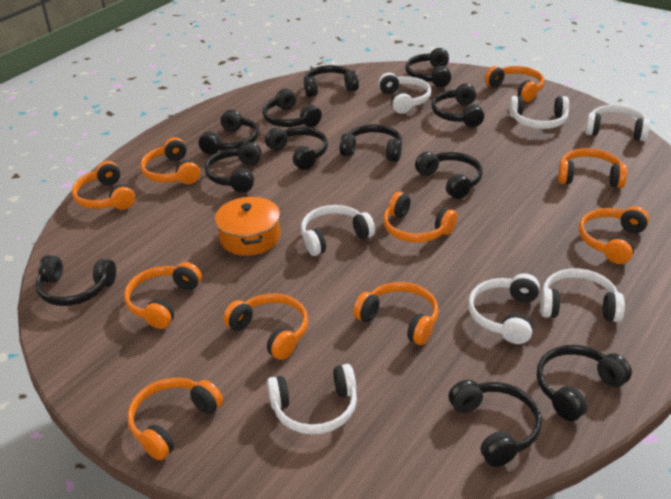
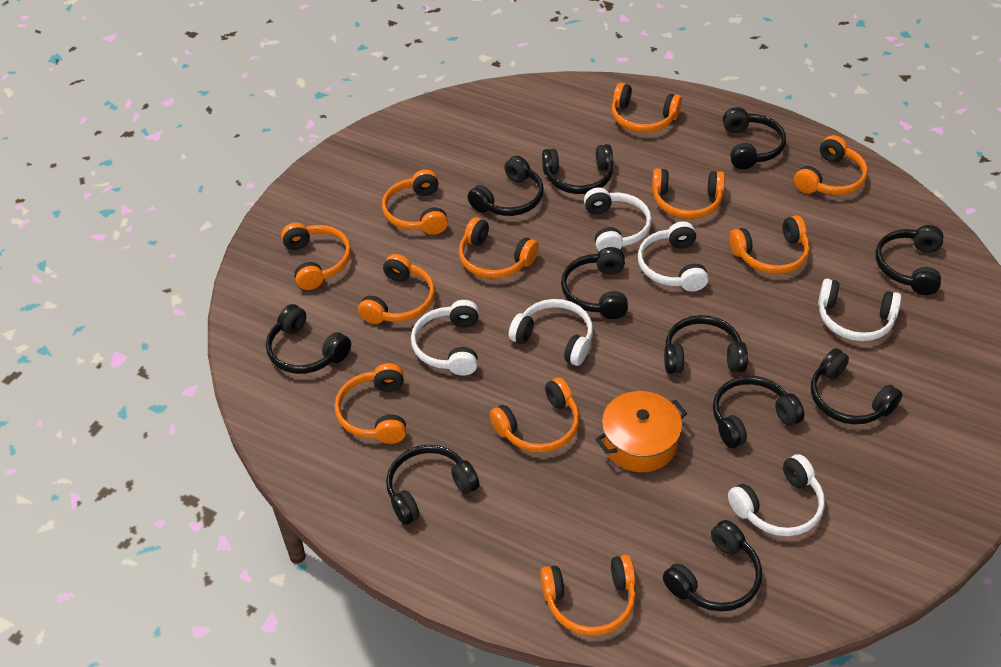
black headphones: 12 -> 11
orange headphones: 10 -> 11
white headphones: 7 -> 6

